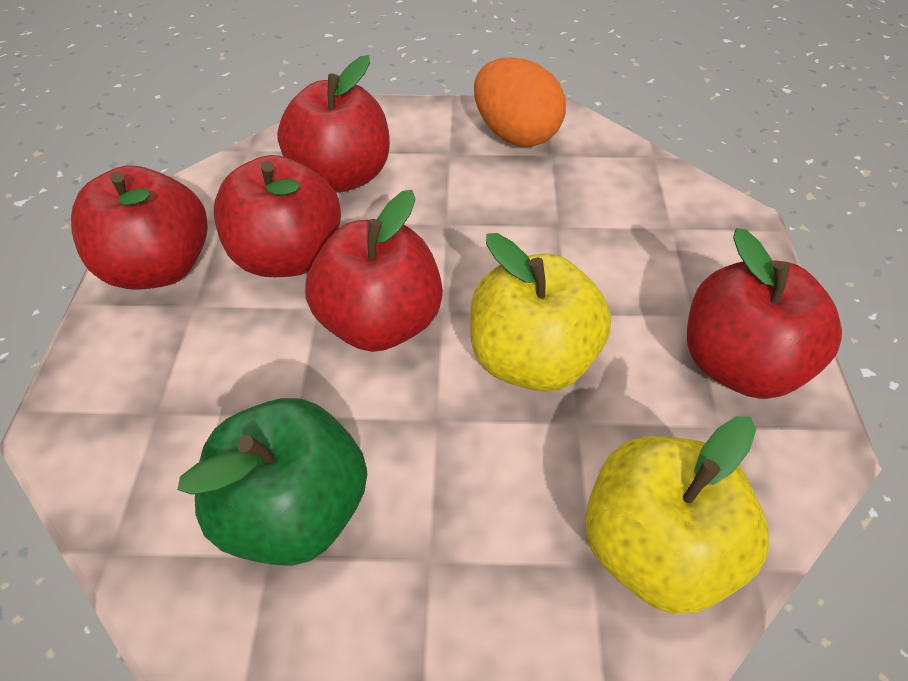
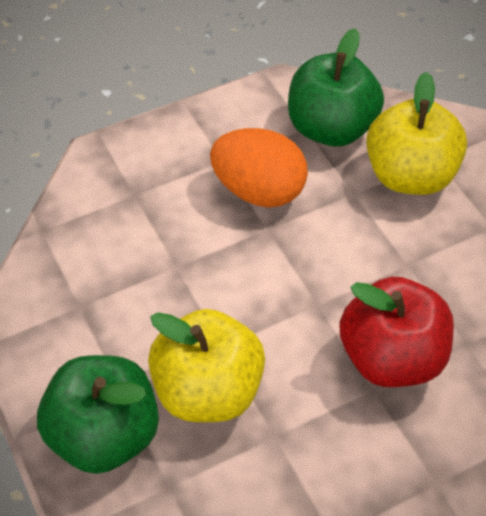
green apple: 1 -> 2
red apple: 5 -> 1

